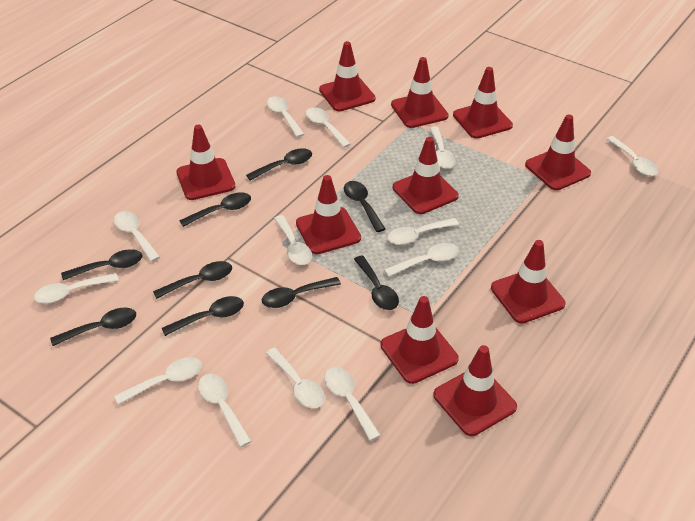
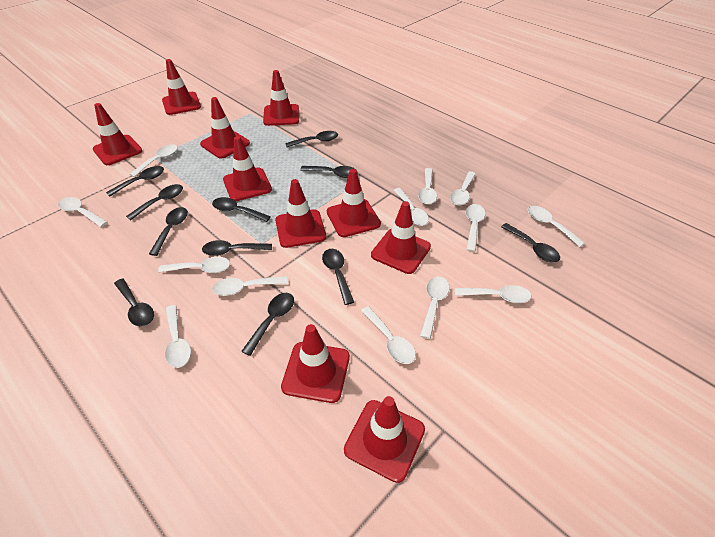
black spoon: 9 -> 11

